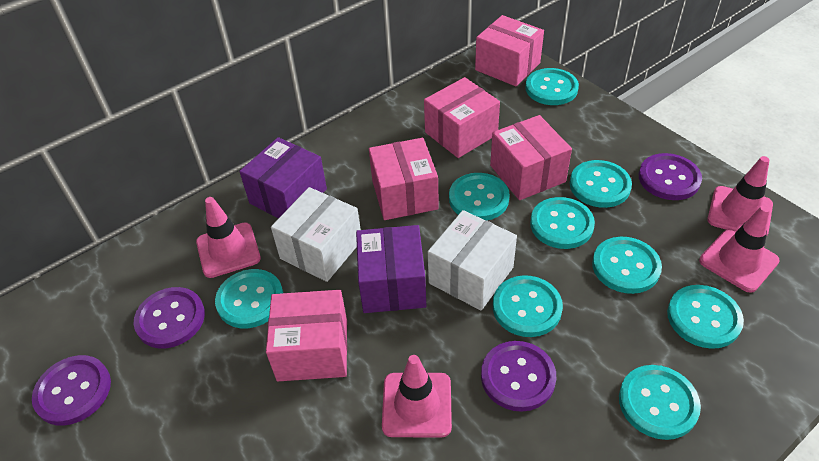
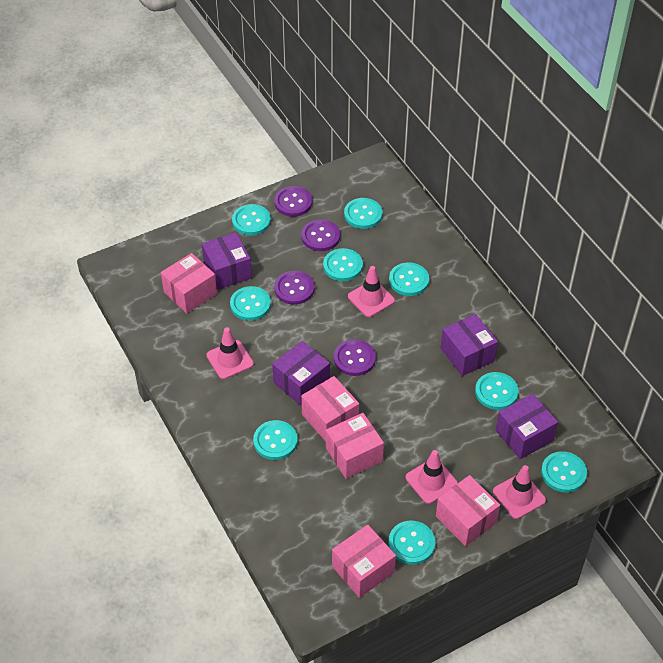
purple box: 2 -> 4
white box: 2 -> 0

